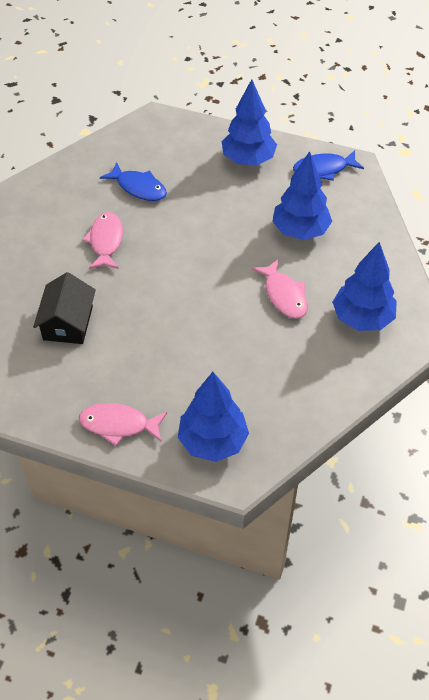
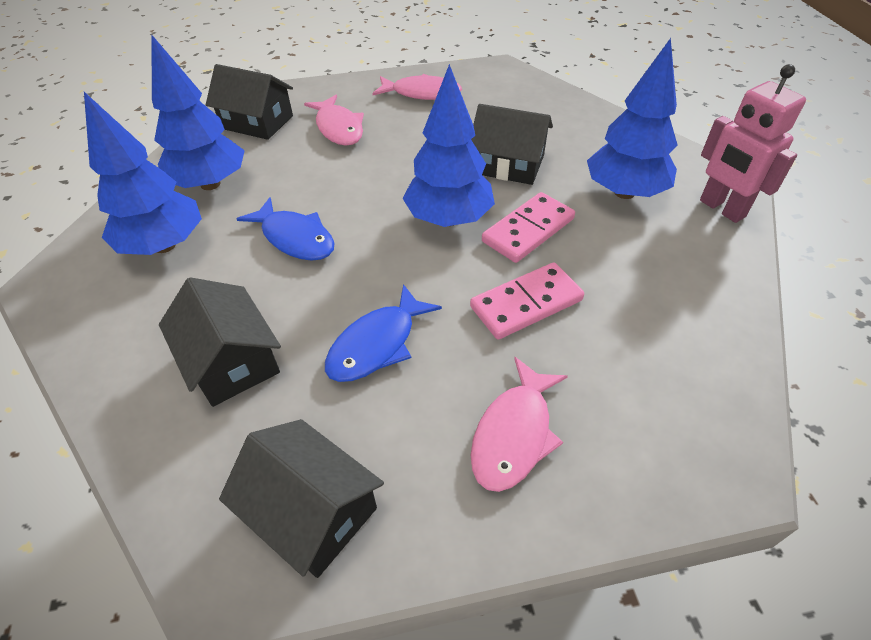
black house: 1 -> 4
pink domino: 0 -> 2
pink robot: 0 -> 1

